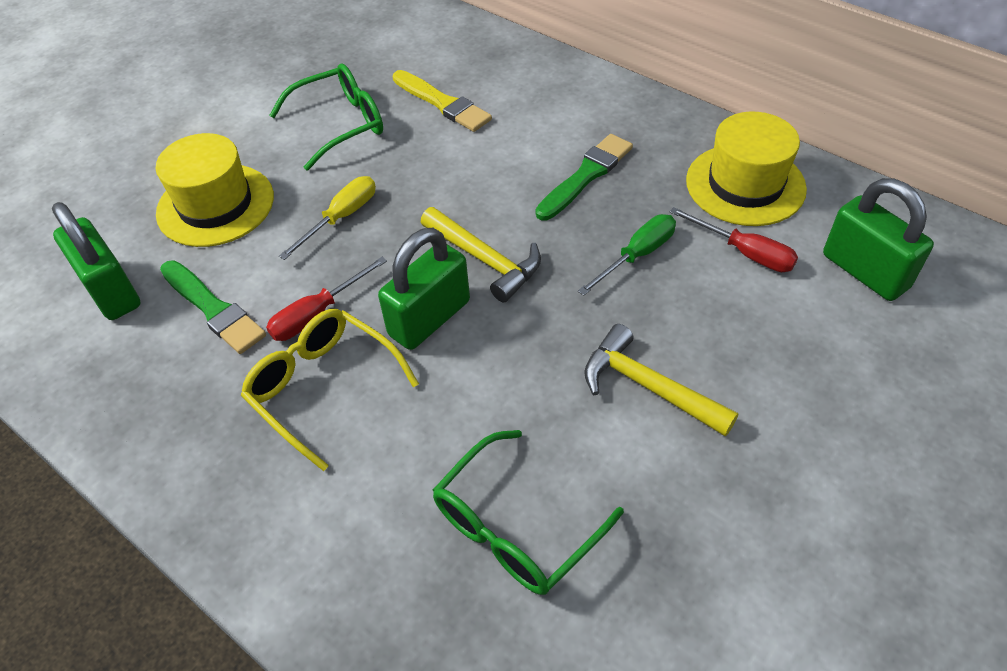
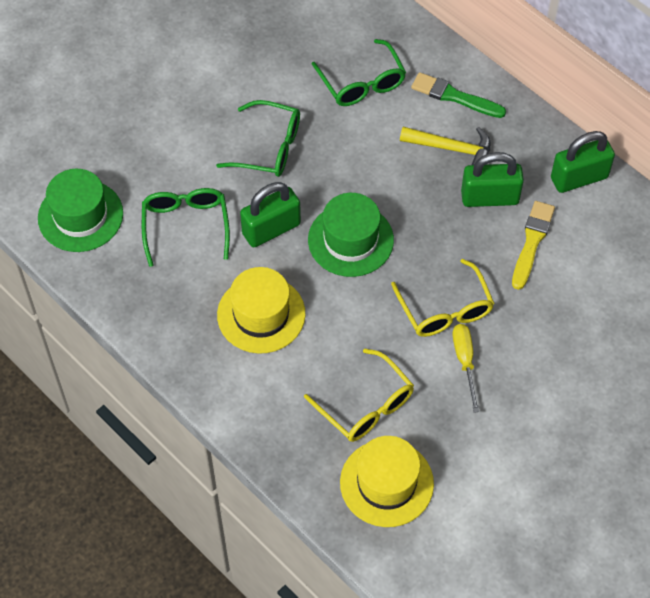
green brush: 2 -> 1
green glasses: 2 -> 3
green hat: 0 -> 2
green screwdriver: 1 -> 0
red screwdriver: 2 -> 0
yellow glasses: 1 -> 2
yellow hammer: 2 -> 1

